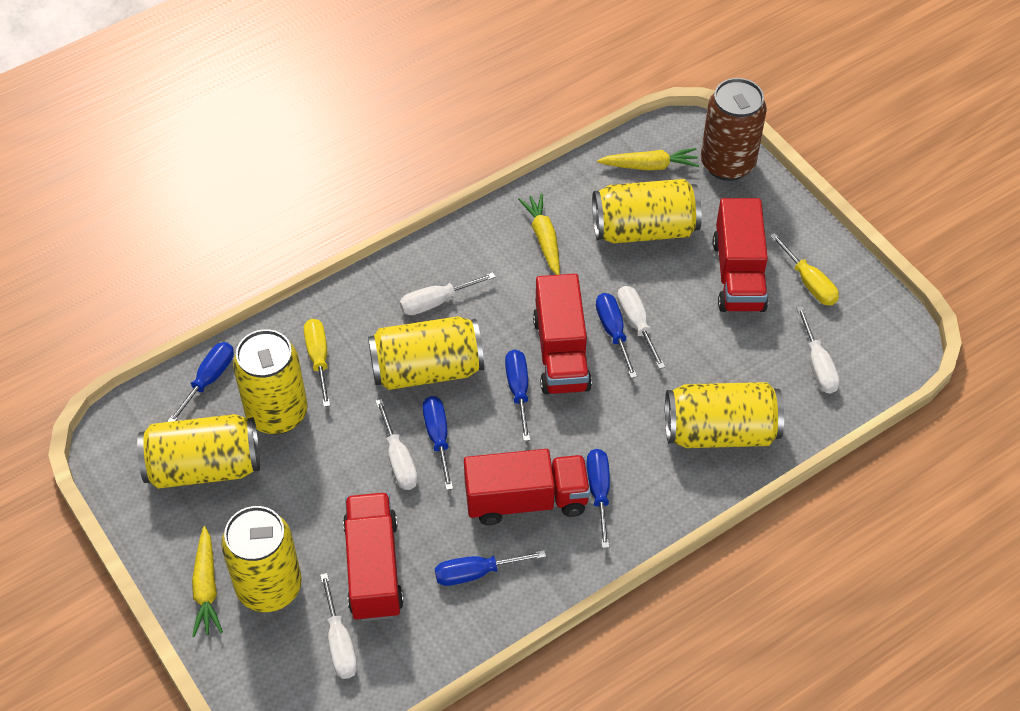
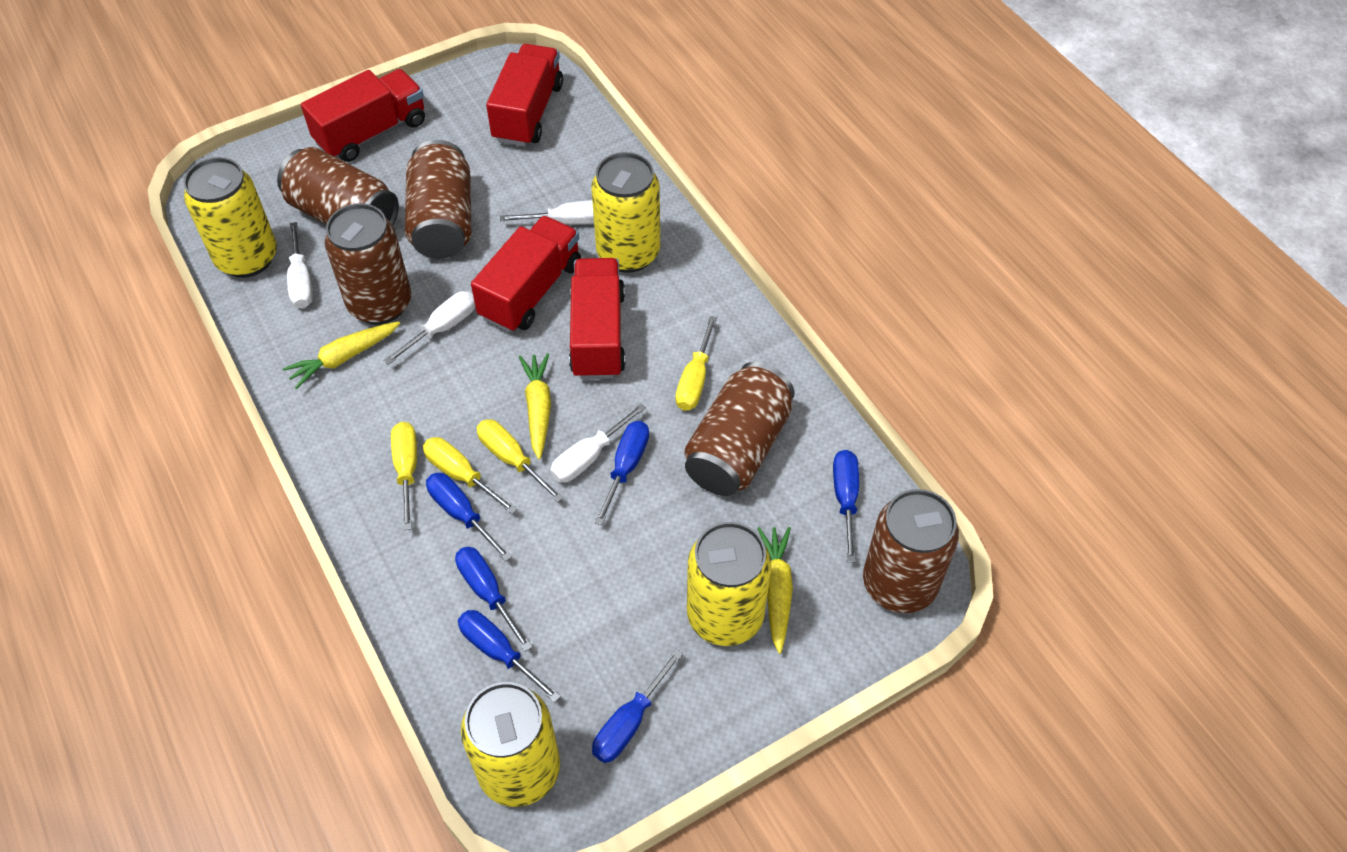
brown can: 1 -> 5
white screwdriver: 5 -> 4
yellow can: 6 -> 4
yellow screwdriver: 2 -> 4

